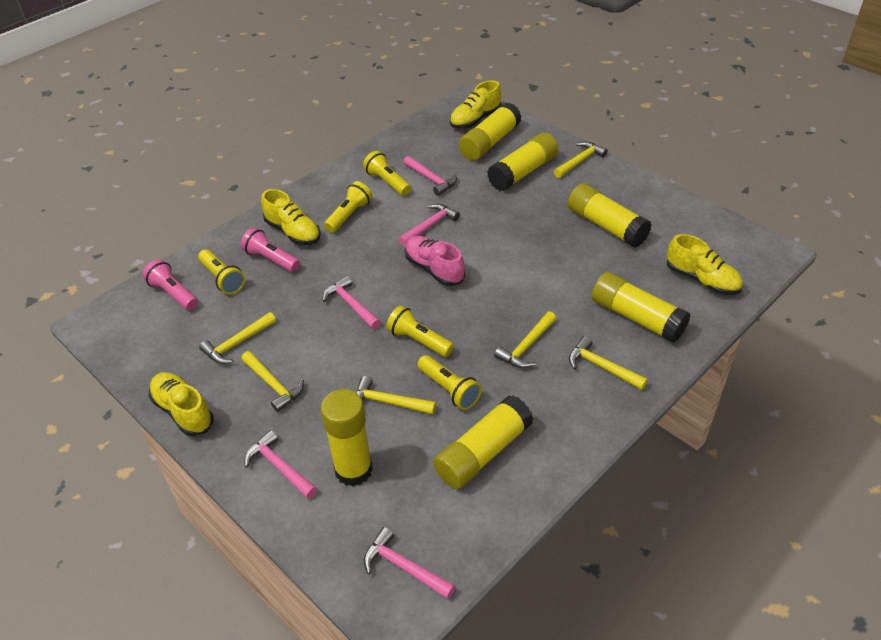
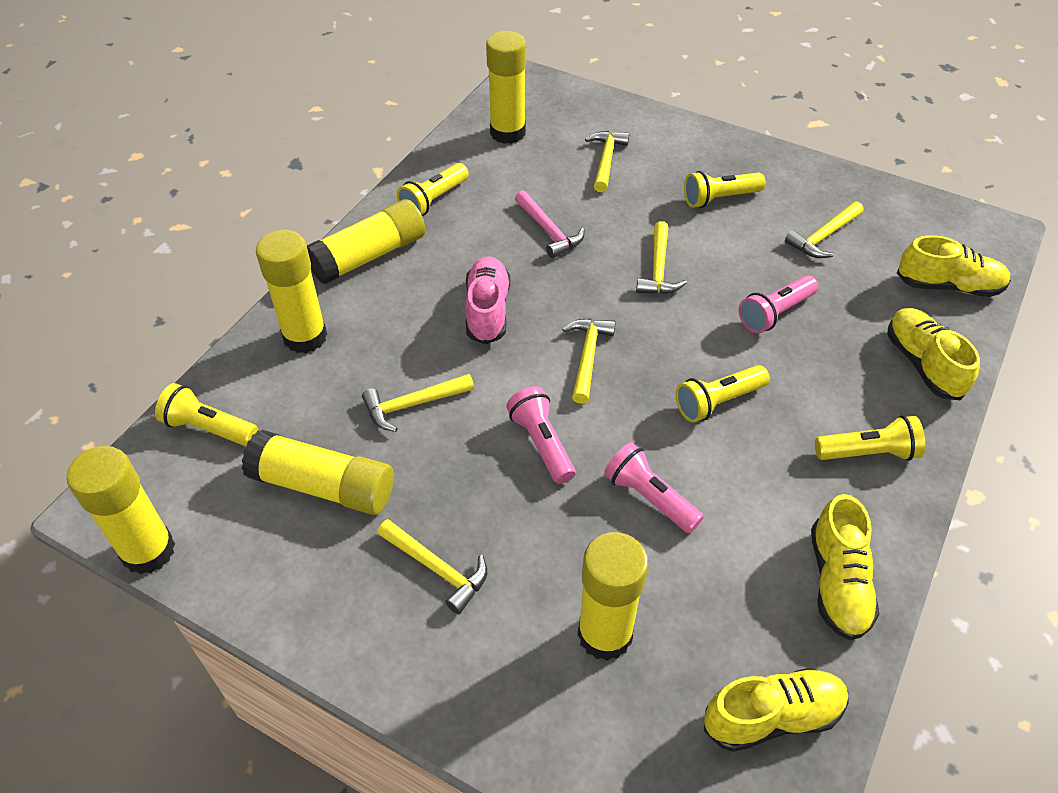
pink flashlight: 2 -> 3
pink hammer: 5 -> 1

